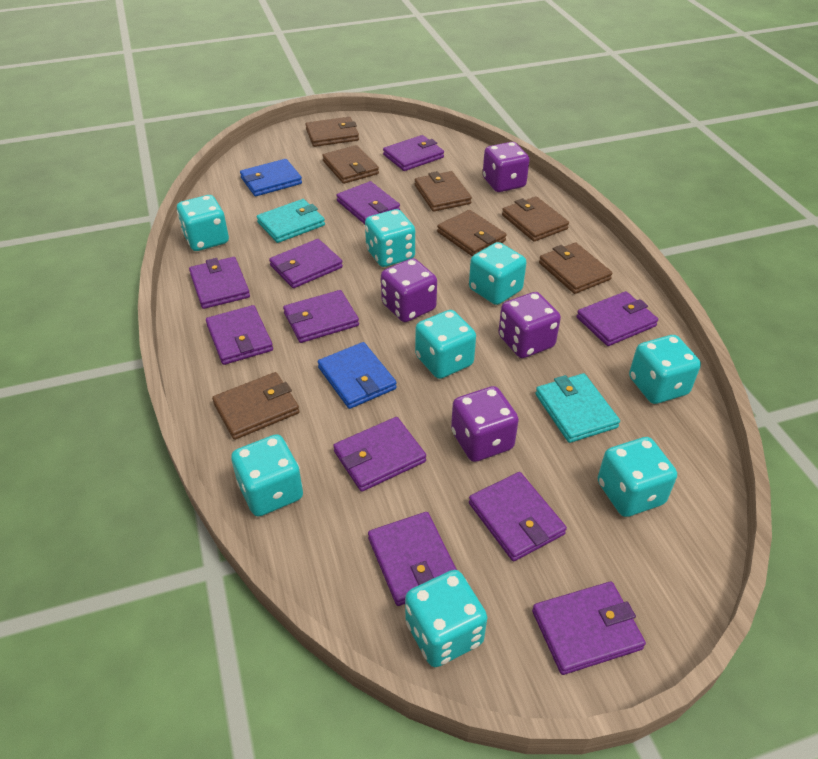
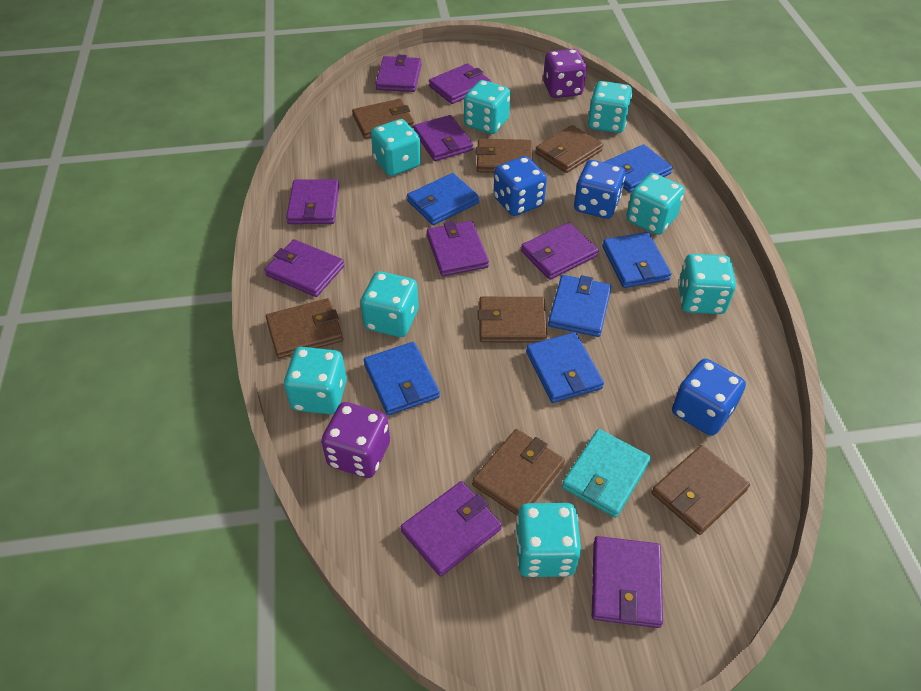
blue dice: 0 -> 3
blue wallet: 2 -> 6
purple dice: 4 -> 2
purple wallet: 11 -> 9
turquoise wallet: 2 -> 1

